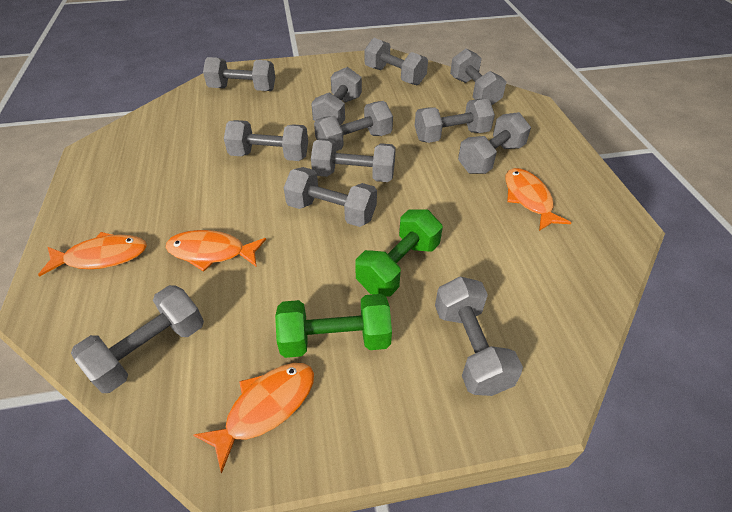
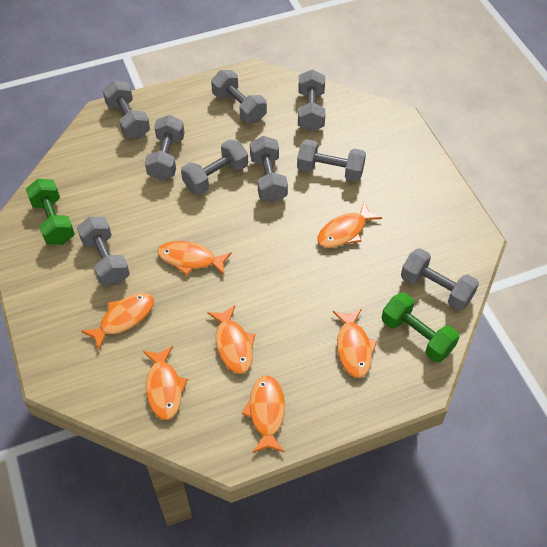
grey dumbbell: 12 -> 9
orange fish: 4 -> 7

